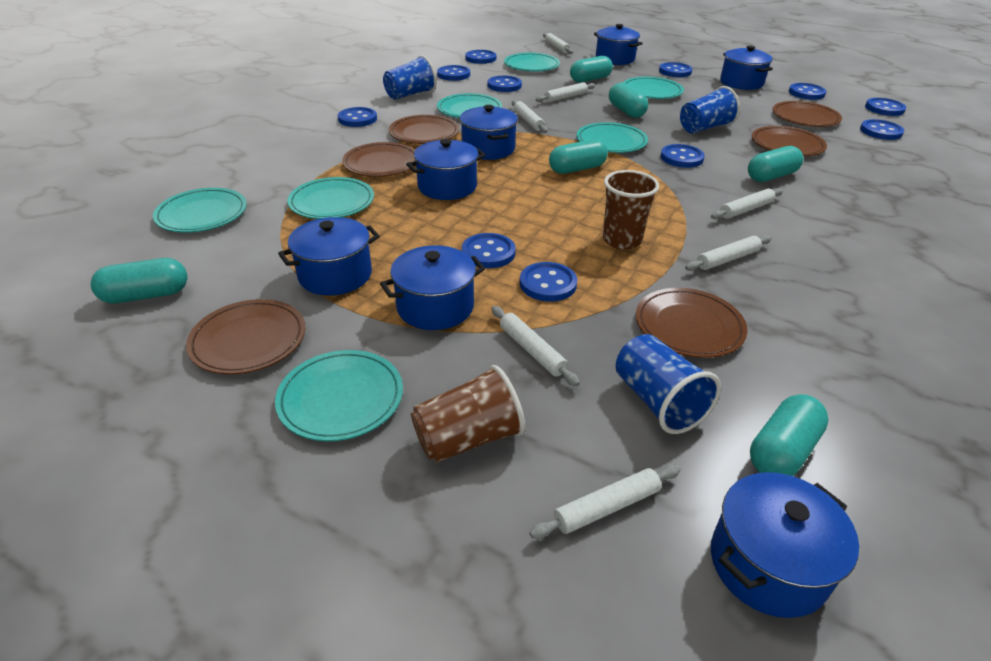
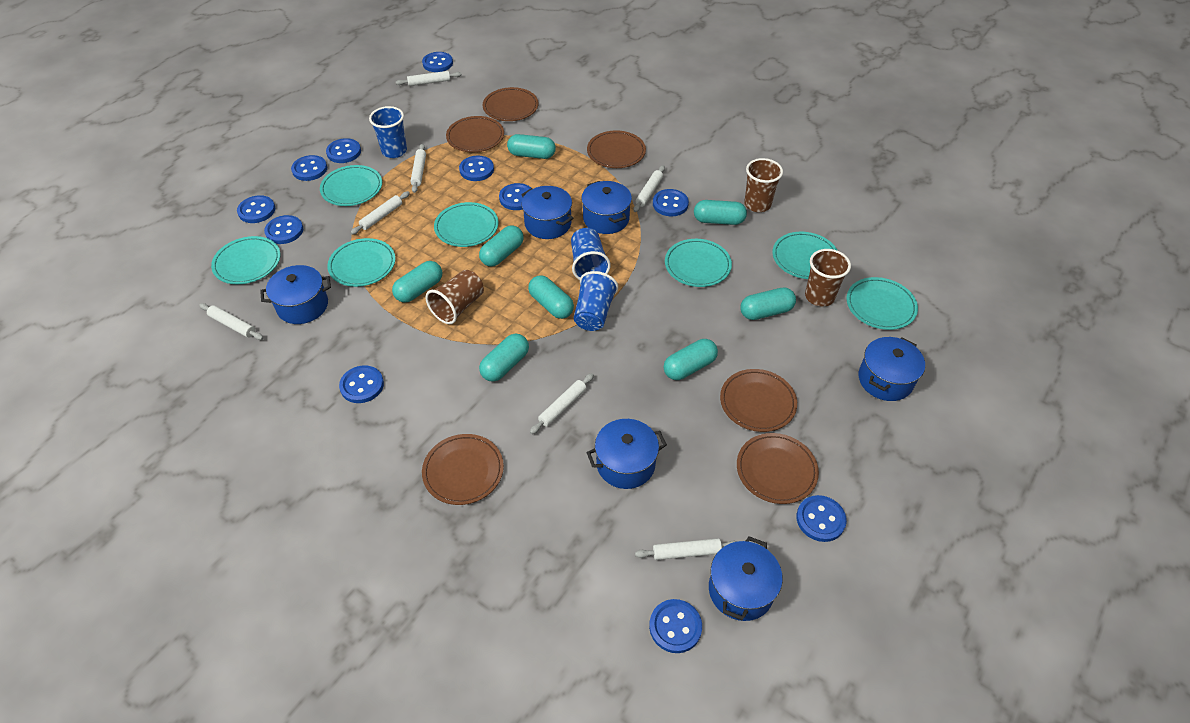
blue pot: 7 -> 6
brown cup: 2 -> 3
turquoise capsule: 6 -> 8

